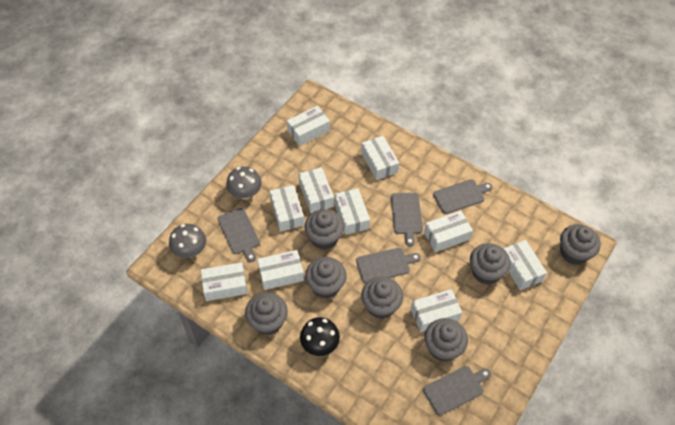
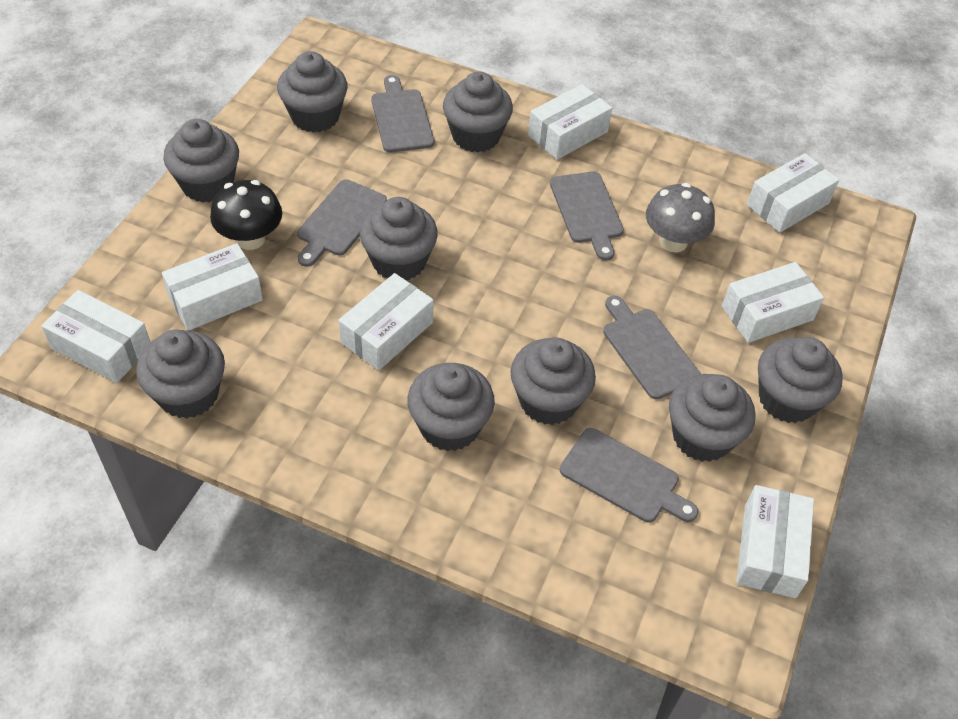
grey cupcake: 7 -> 9
grey mushroom: 2 -> 1
white box: 10 -> 7

